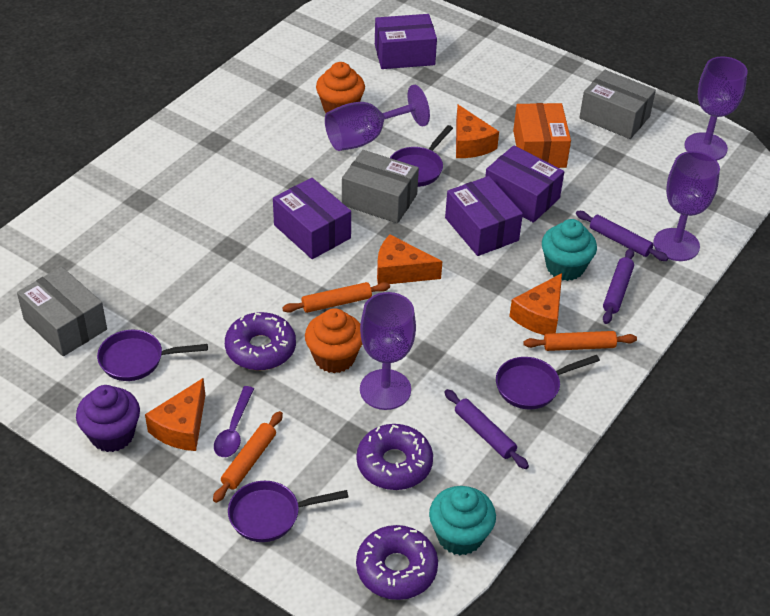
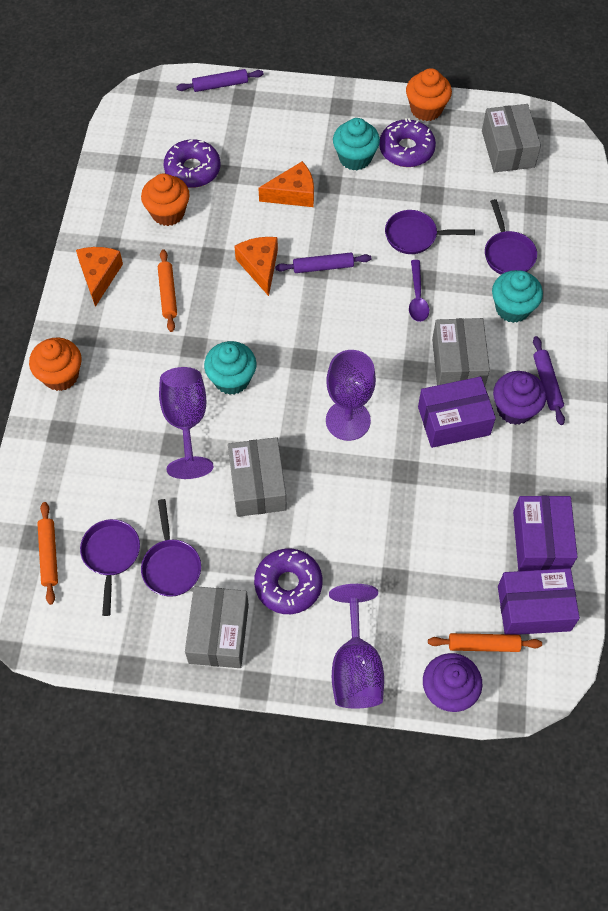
grey box: 3 -> 4
orange box: 1 -> 0
orange cheese: 4 -> 3
orange cupcake: 2 -> 3
purple box: 4 -> 3
purple cupcake: 1 -> 2
purple goblet: 4 -> 3
turquoise cupcake: 2 -> 3

